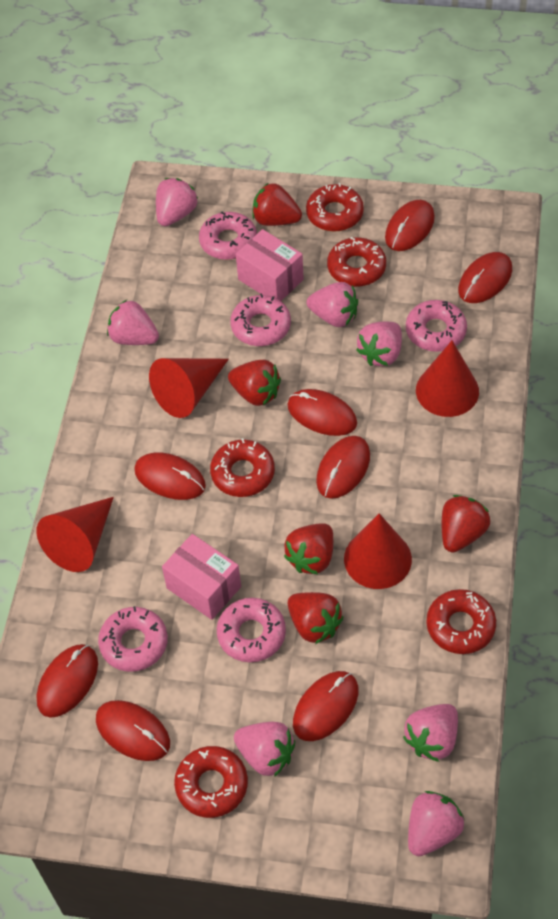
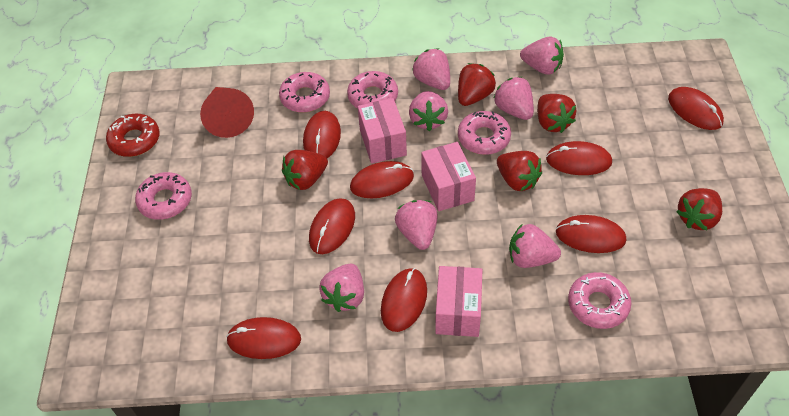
pink box: 2 -> 3
red cone: 4 -> 1
red donut: 5 -> 1

